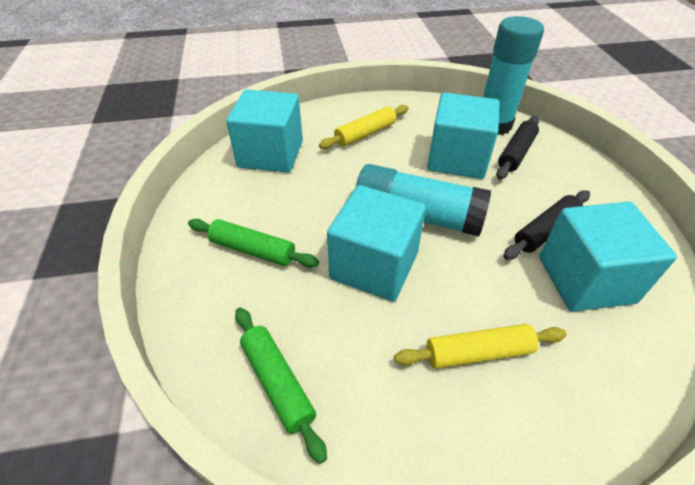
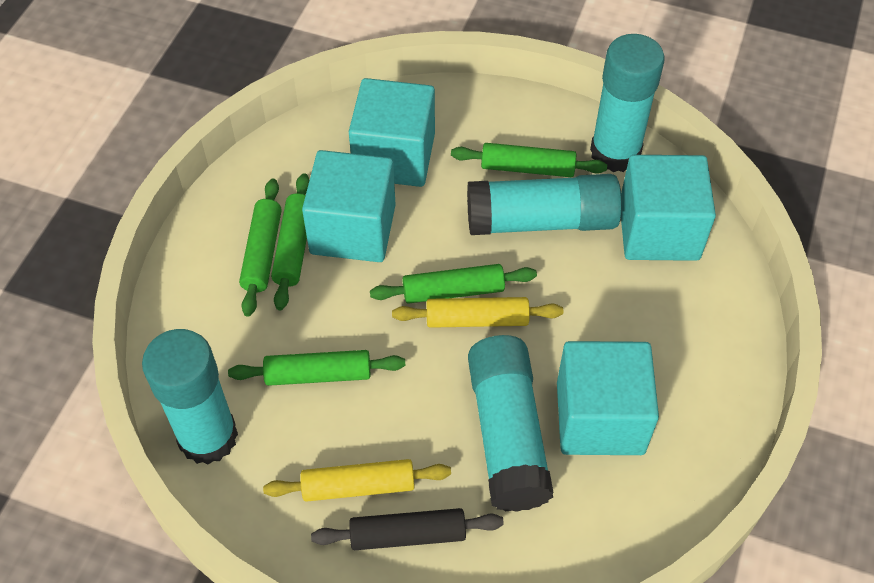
black rolling pin: 2 -> 1
green rolling pin: 2 -> 5
turquoise glue stick: 2 -> 4

